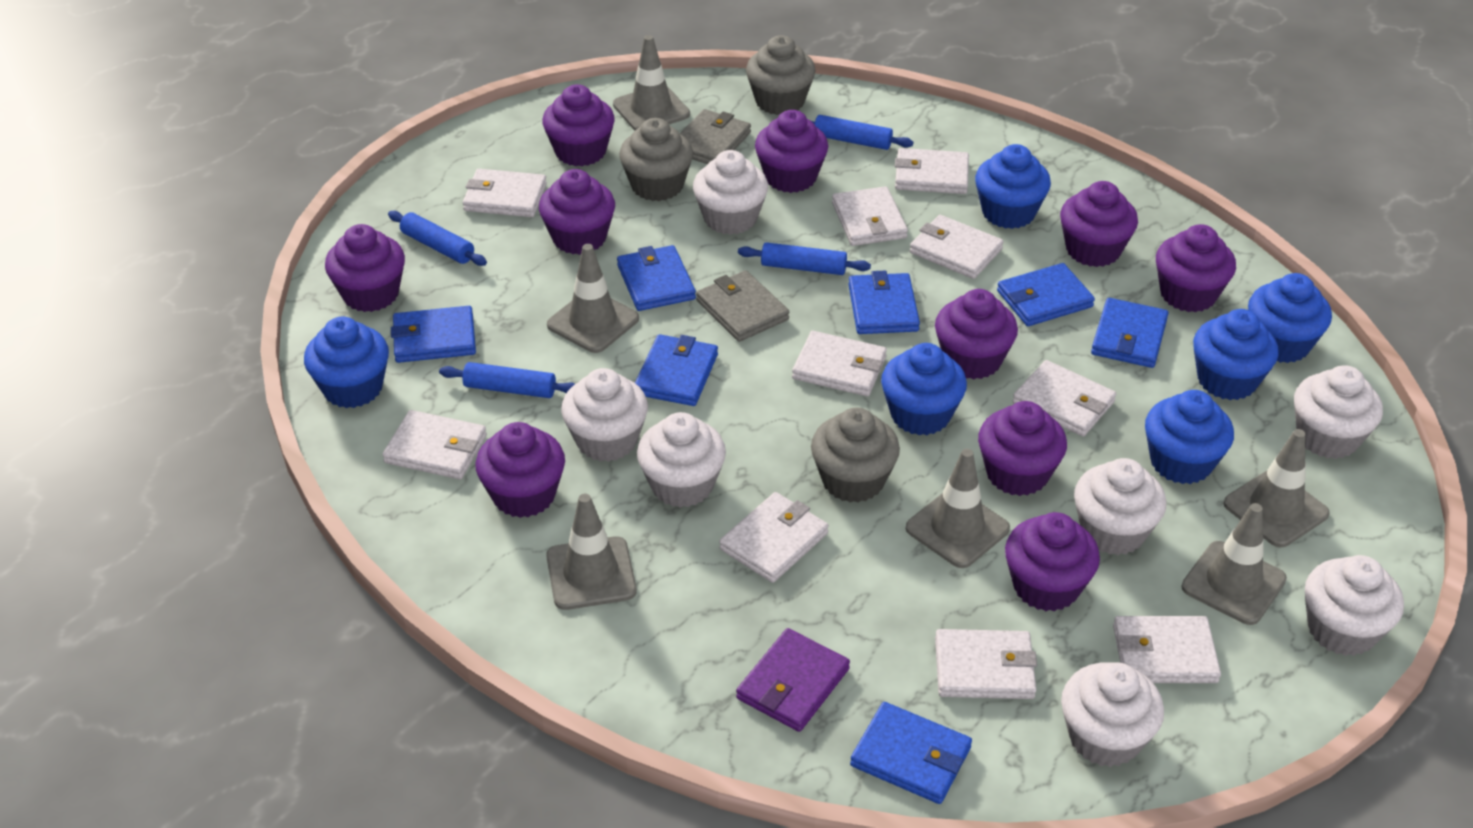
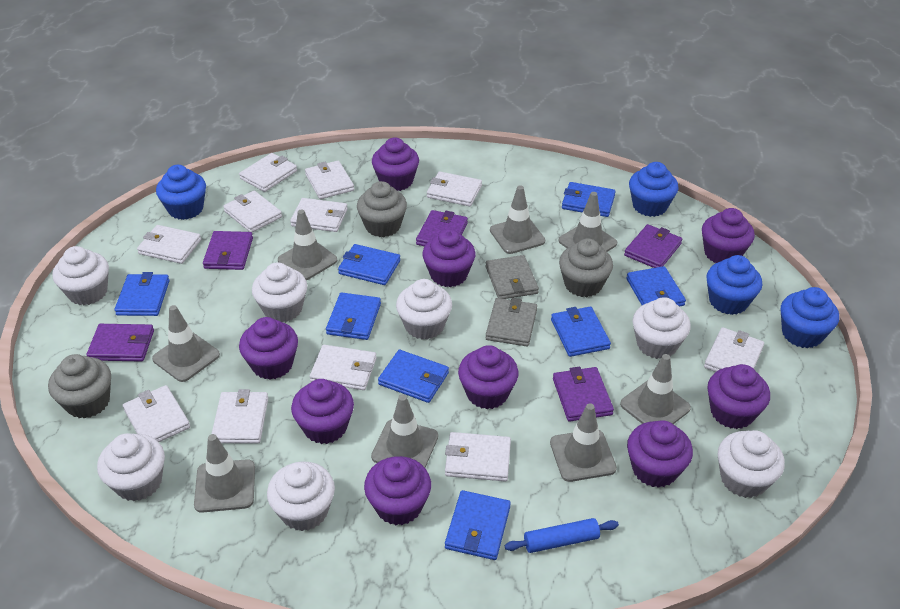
blue cupcake: 6 -> 4
blue rolling pin: 4 -> 1
blue wallet: 7 -> 8
grey traffic cone: 6 -> 8
purple cupcake: 10 -> 9
purple wallet: 1 -> 5
white wallet: 10 -> 11

